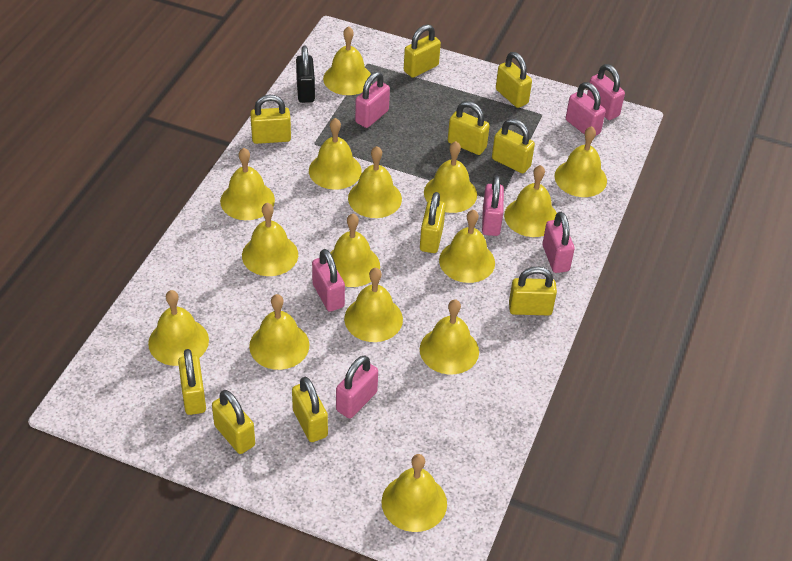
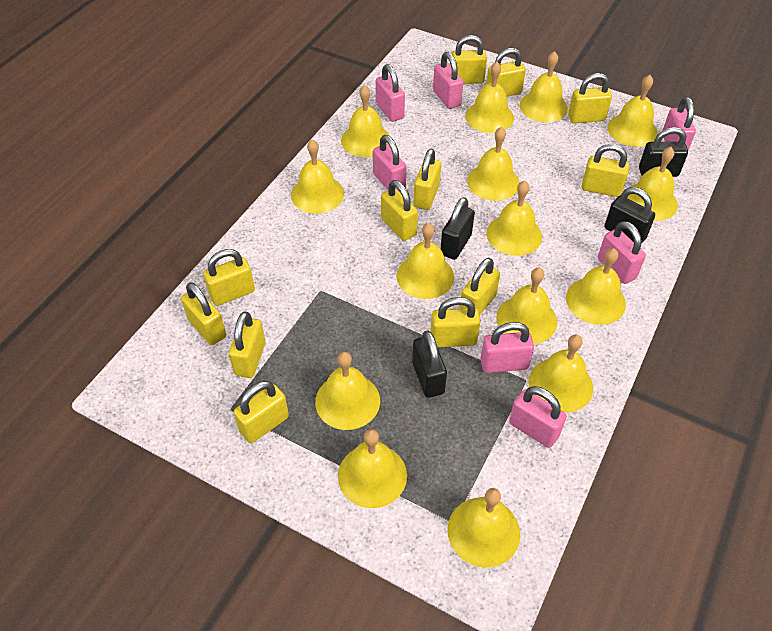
black padlock: 1 -> 4
yellow padlock: 10 -> 12

